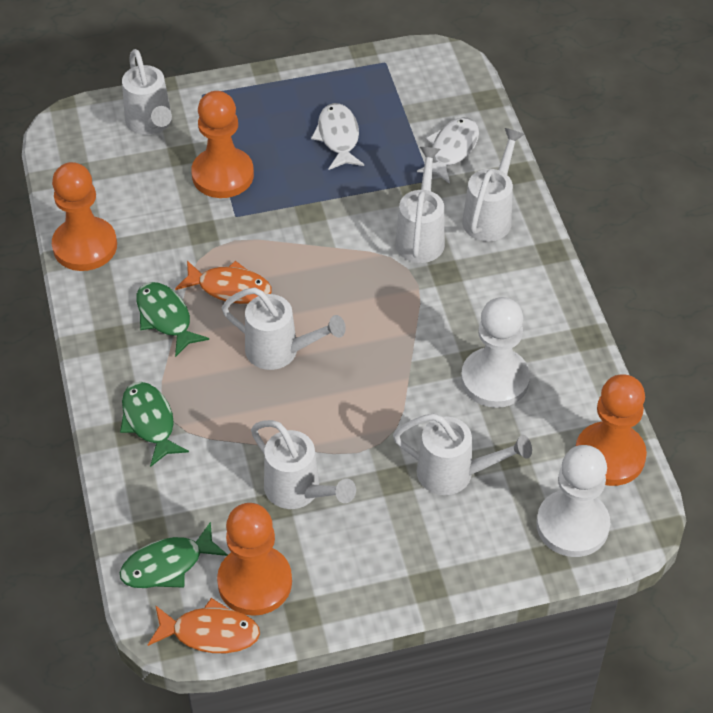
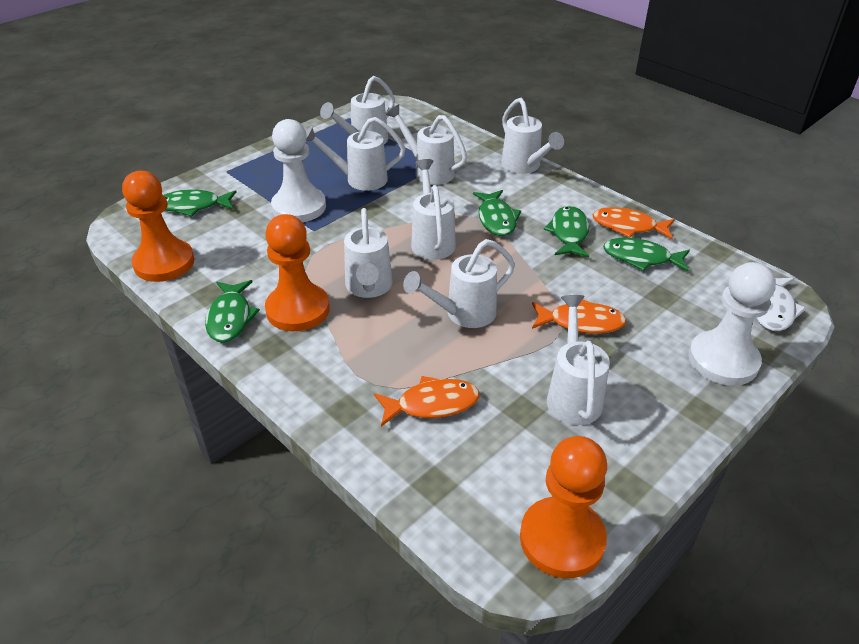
green fish: 3 -> 5
orange fish: 2 -> 3
orange pawn: 4 -> 3
white fish: 2 -> 1
white watering can: 6 -> 8

